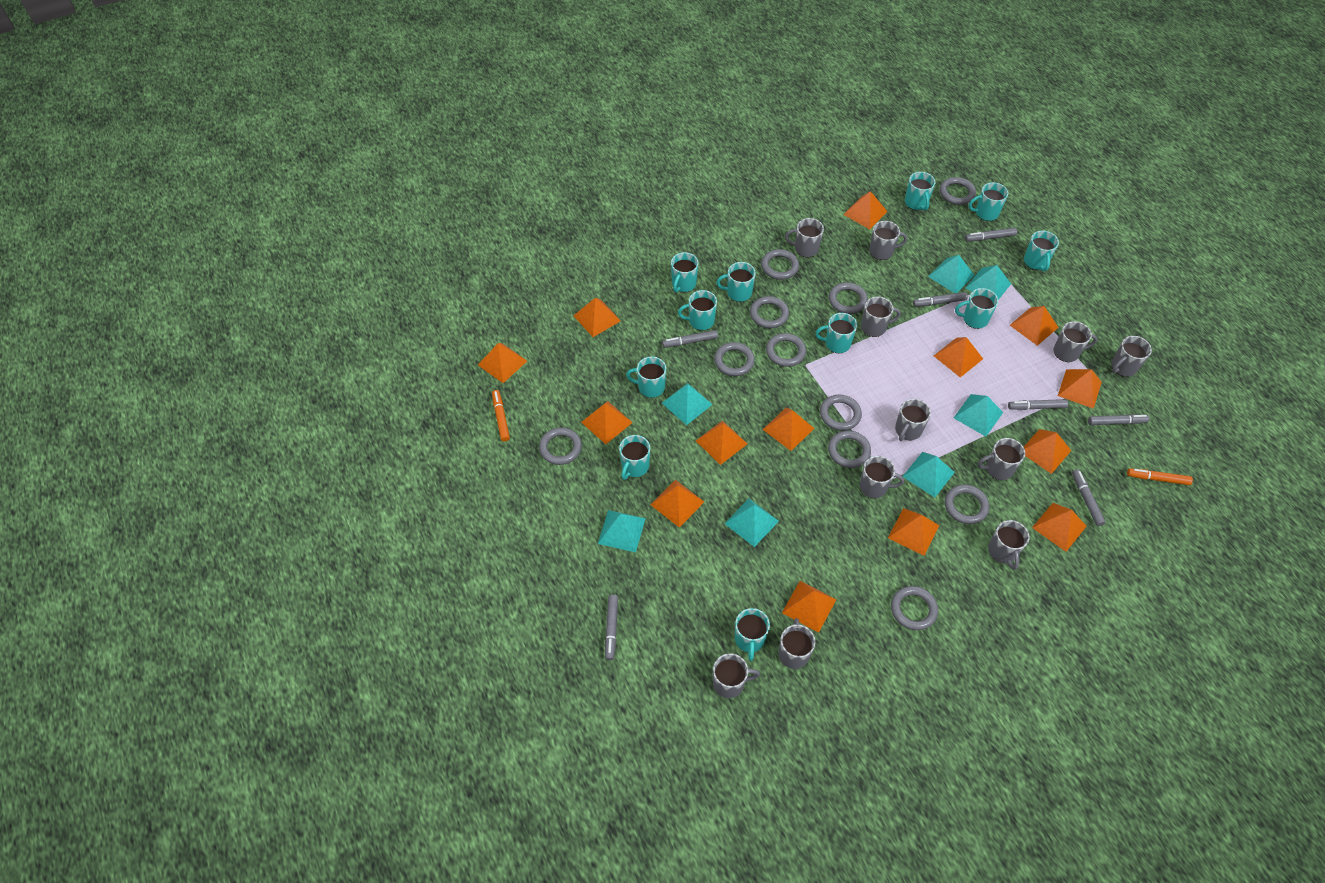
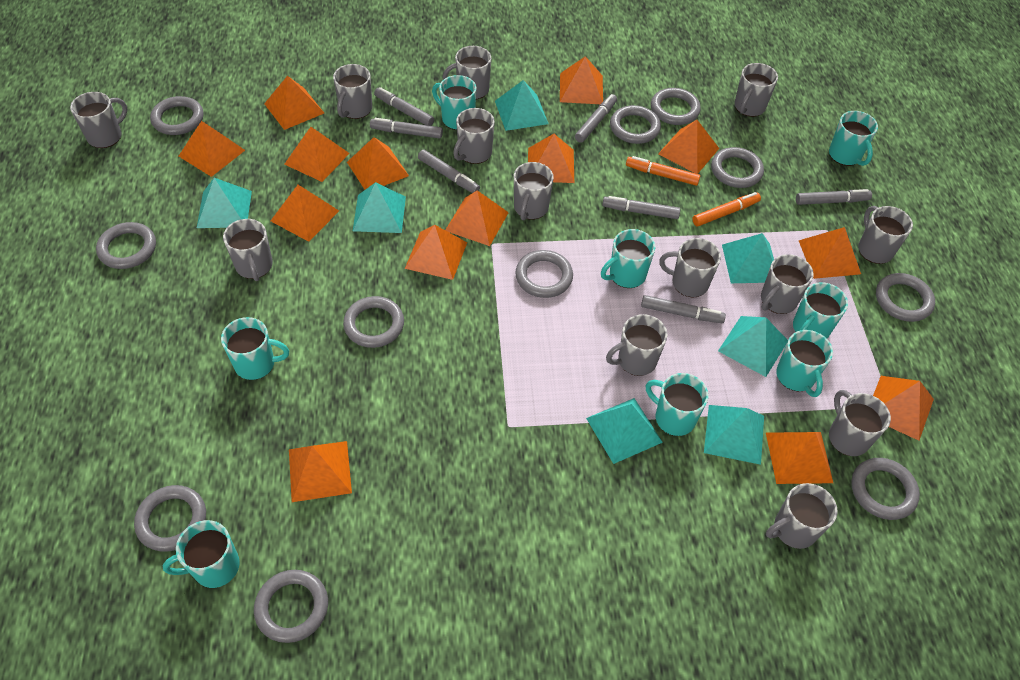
grey mug: 11 -> 13
turquoise mug: 11 -> 8

